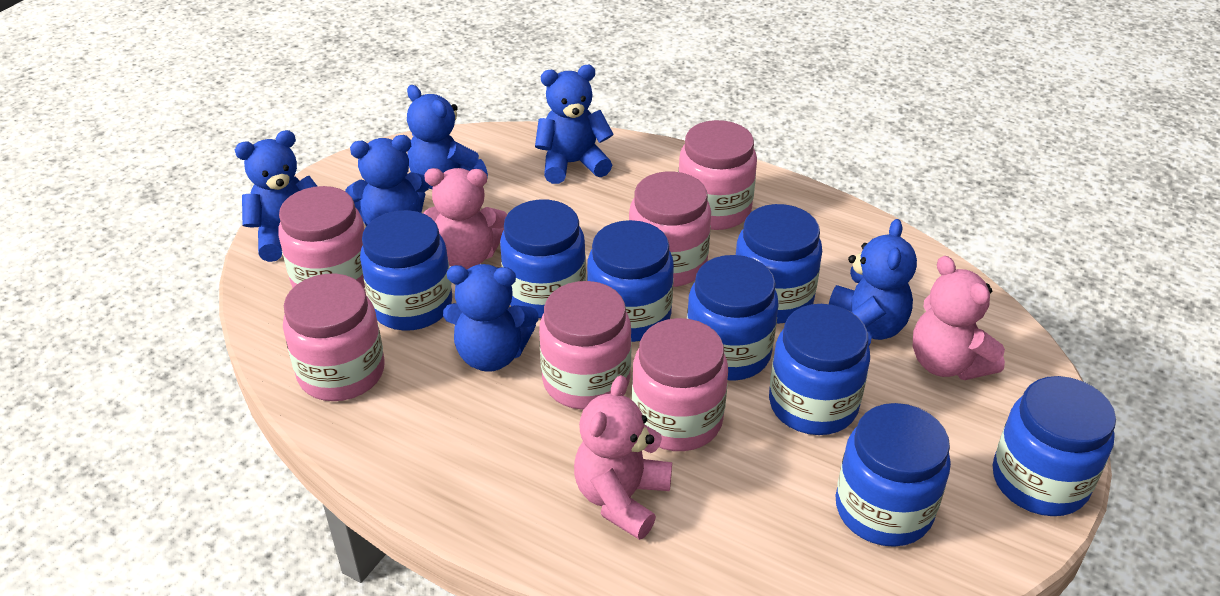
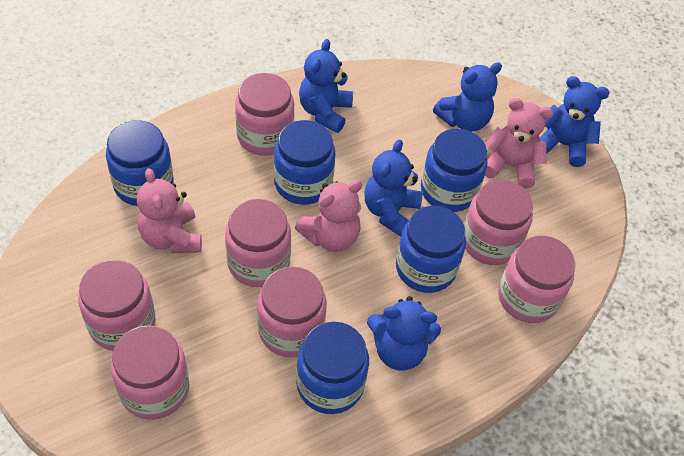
blue jar: 8 -> 5
blue teddy bear: 6 -> 5
pink jar: 6 -> 7

